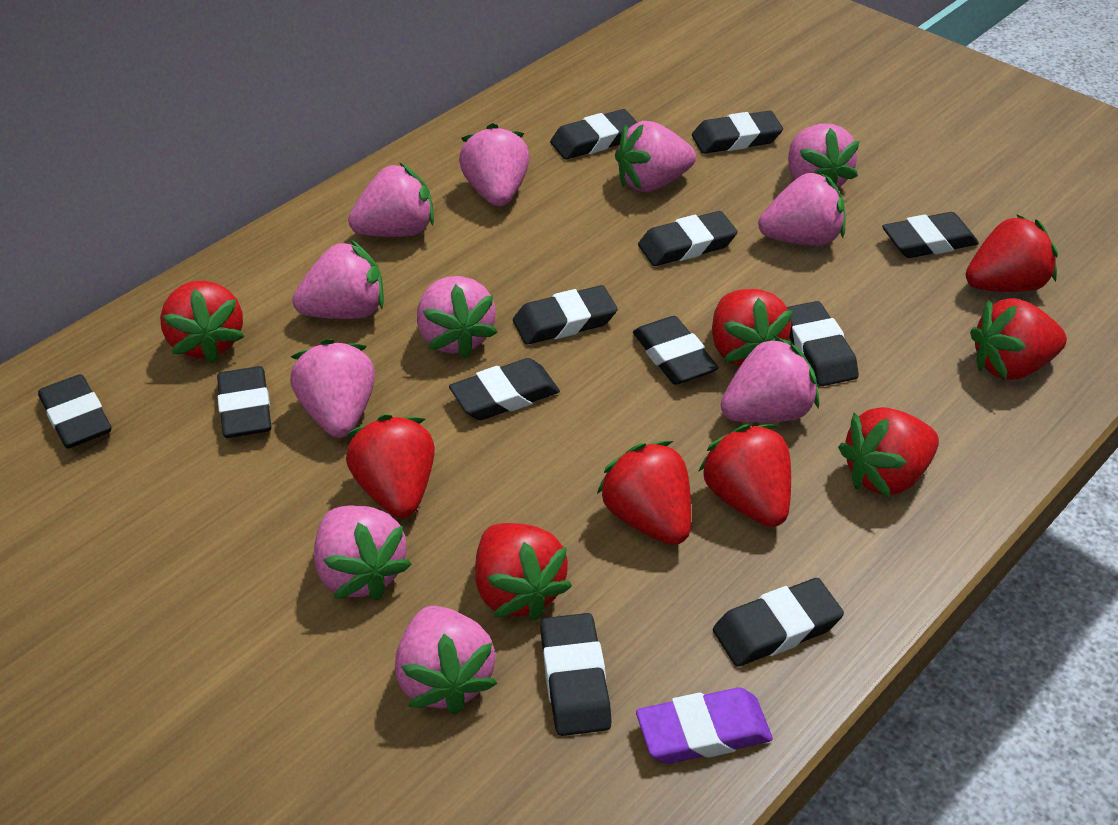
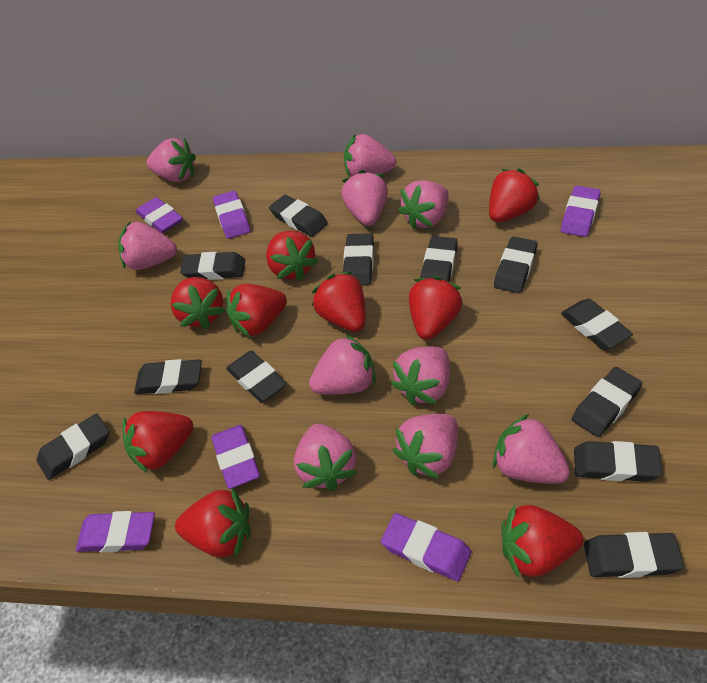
pink strawberry: 11 -> 10
purple eraser: 1 -> 6

